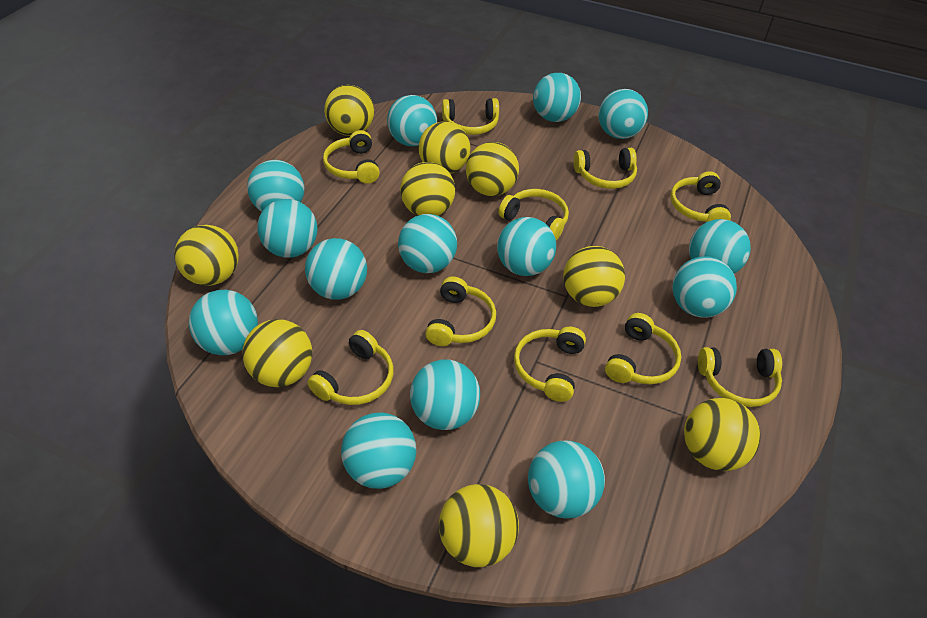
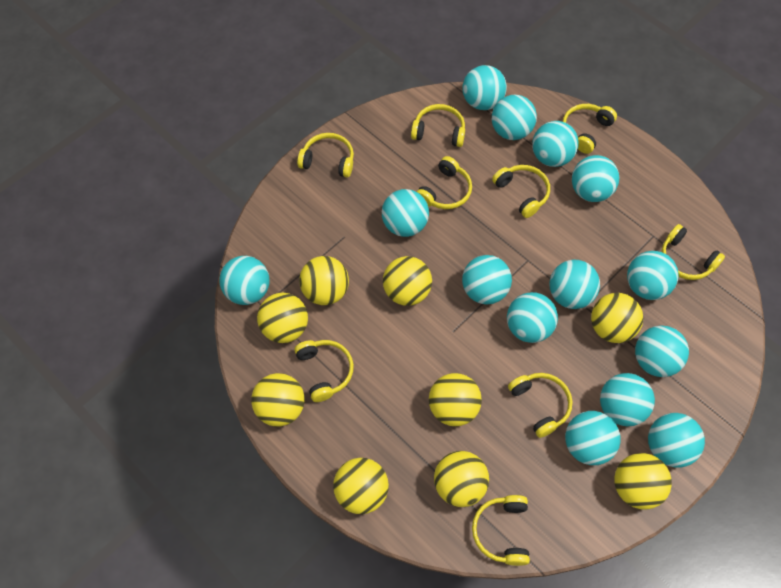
yellow headphones: 10 -> 9

